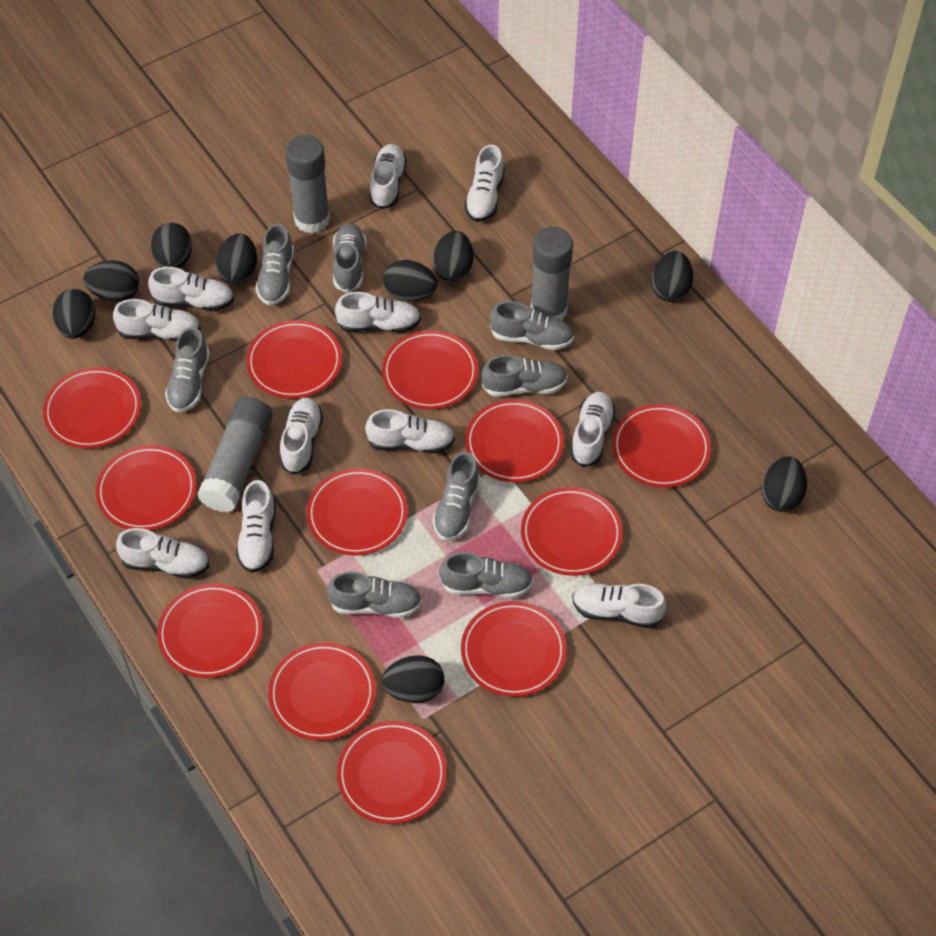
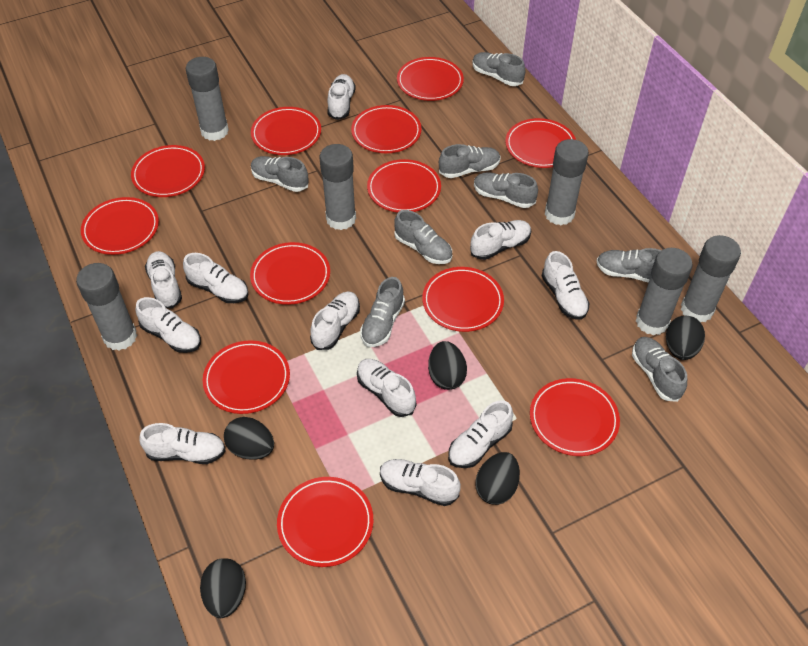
black egg: 9 -> 5
grey glue stick: 3 -> 6

